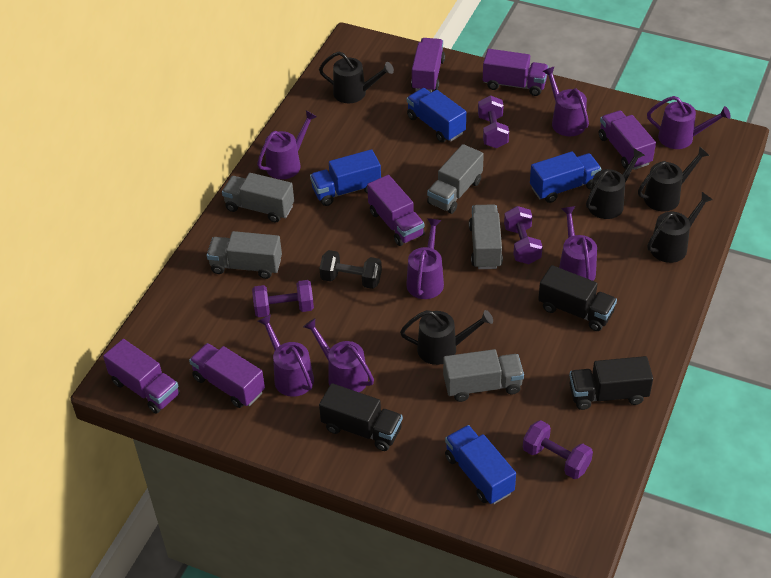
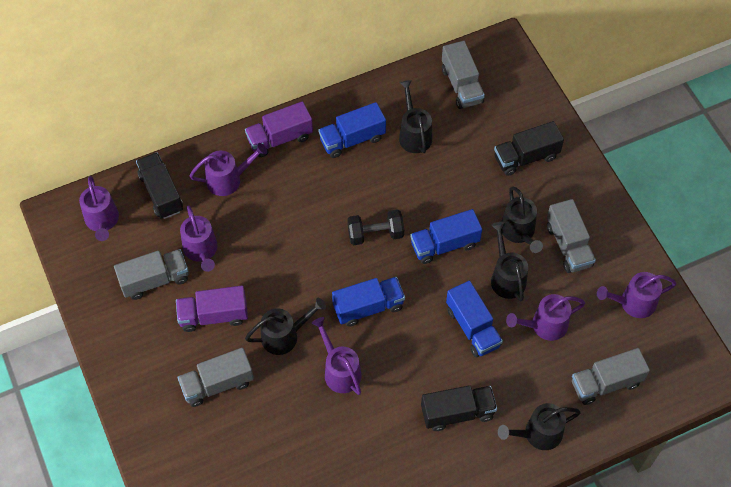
purple dumbbell: 4 -> 0
purple truck: 6 -> 2
purple watering can: 7 -> 6

